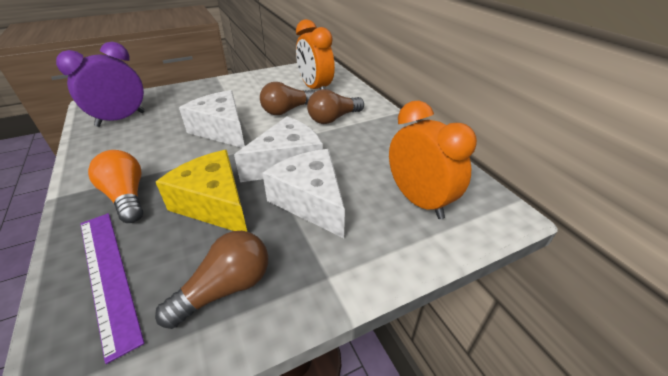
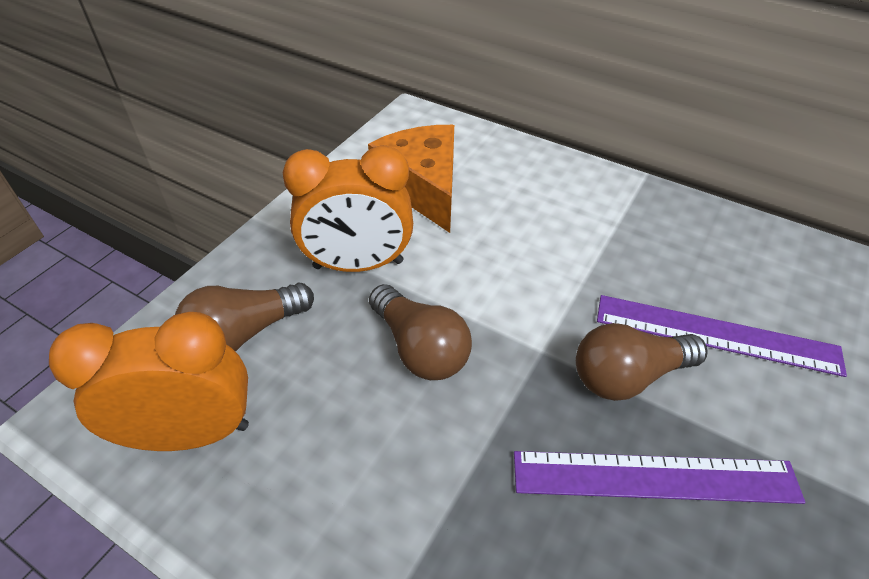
orange cheese: 0 -> 1
orange light bulb: 1 -> 0
purple clock: 1 -> 0
purple ruler: 1 -> 2
white cheese: 3 -> 0
yellow cheese: 1 -> 0

